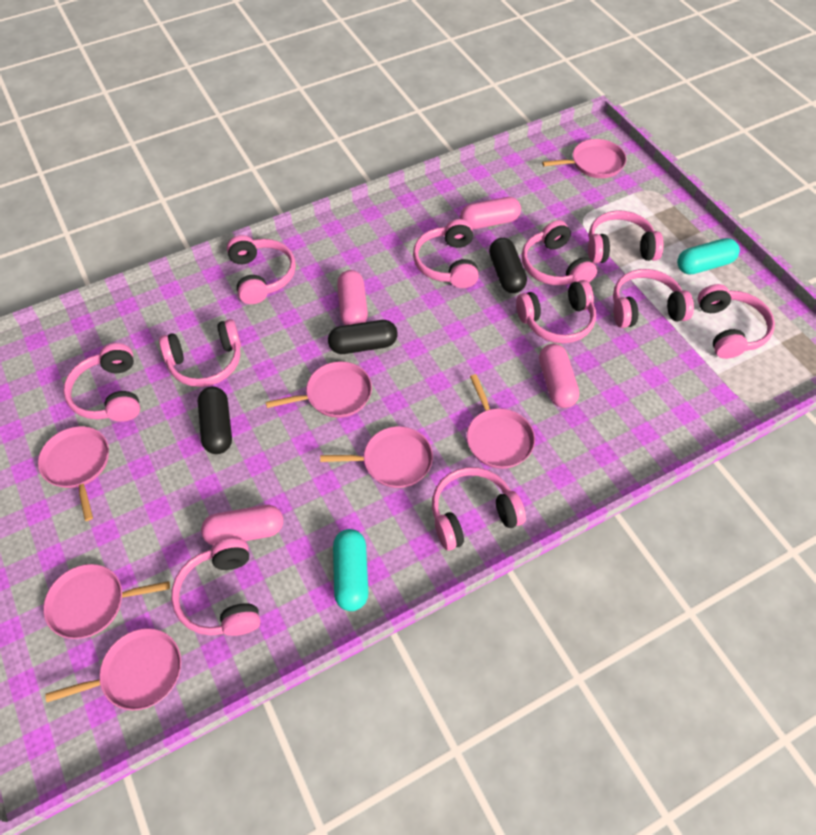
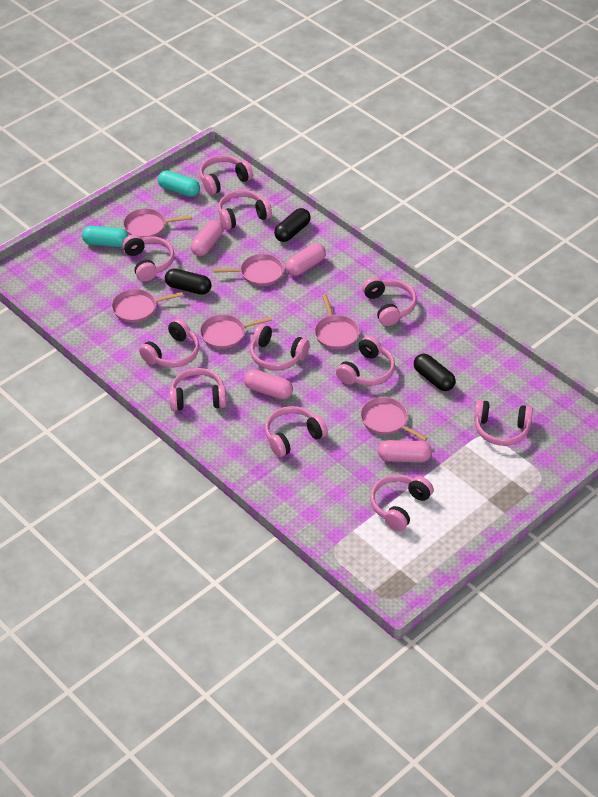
pink pan: 7 -> 6

